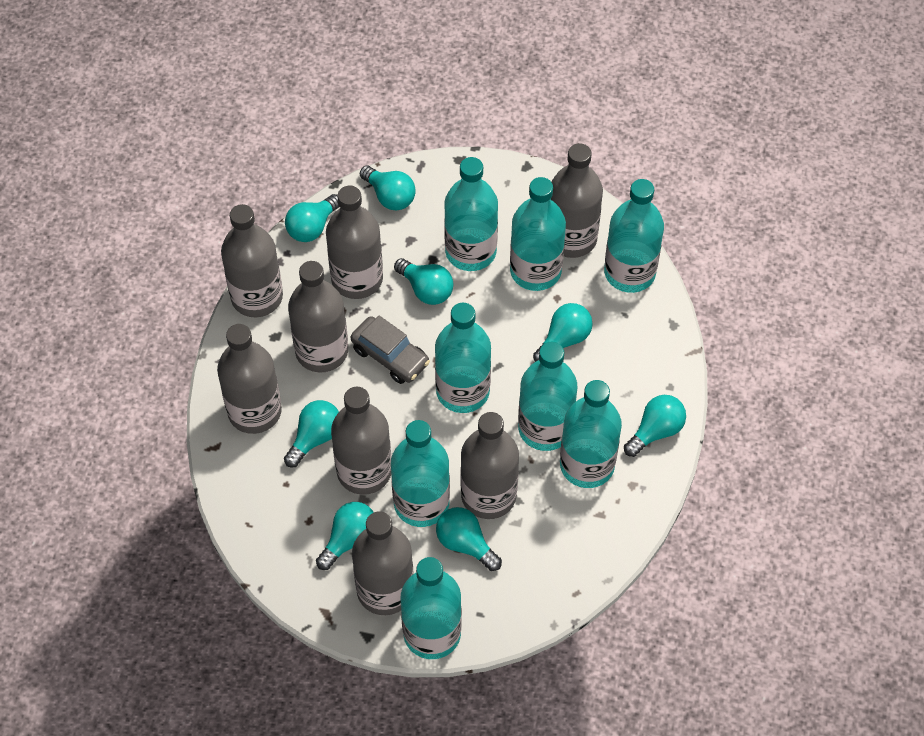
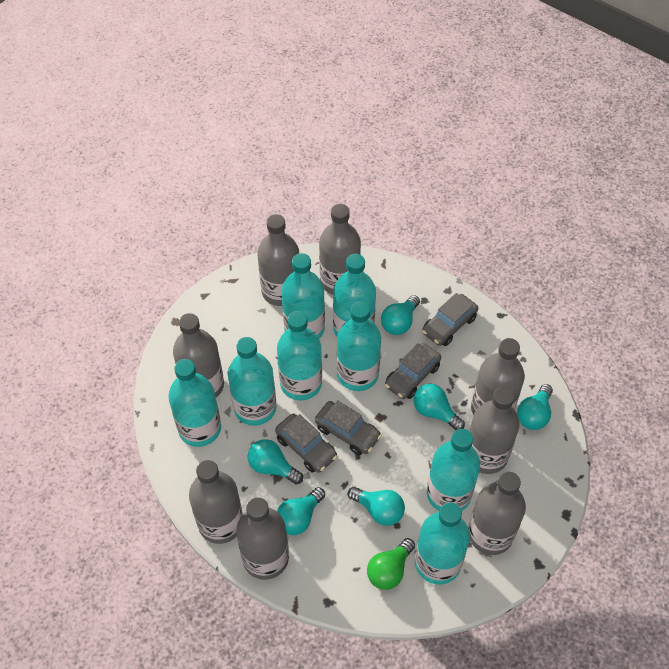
green light bulb: 0 -> 1
grey car: 1 -> 4
turquoise light bulb: 8 -> 6

